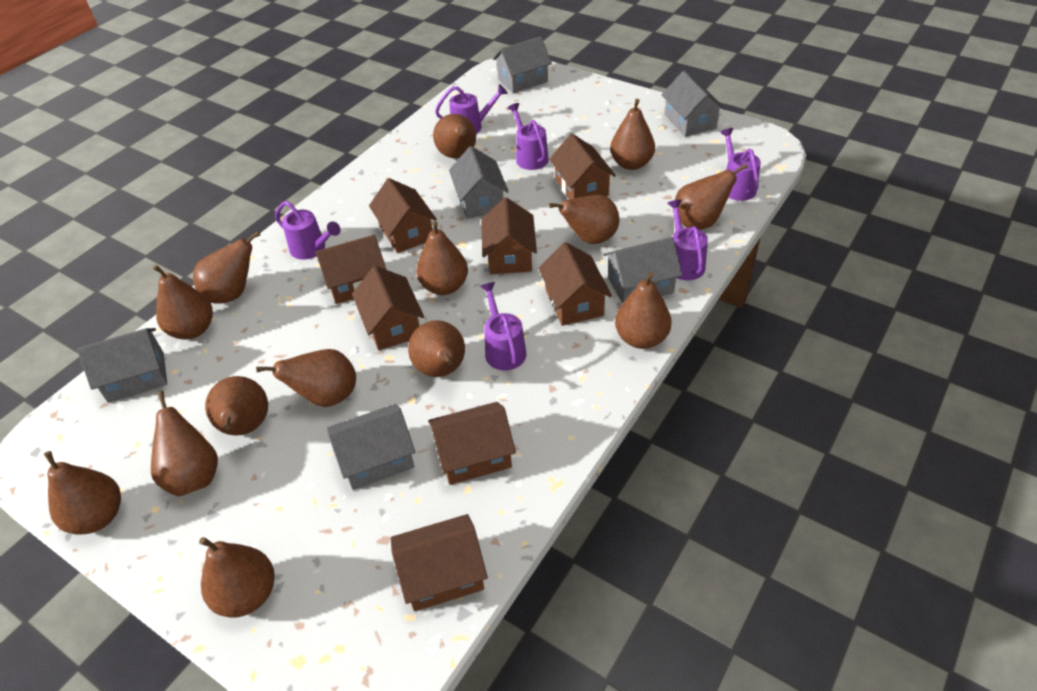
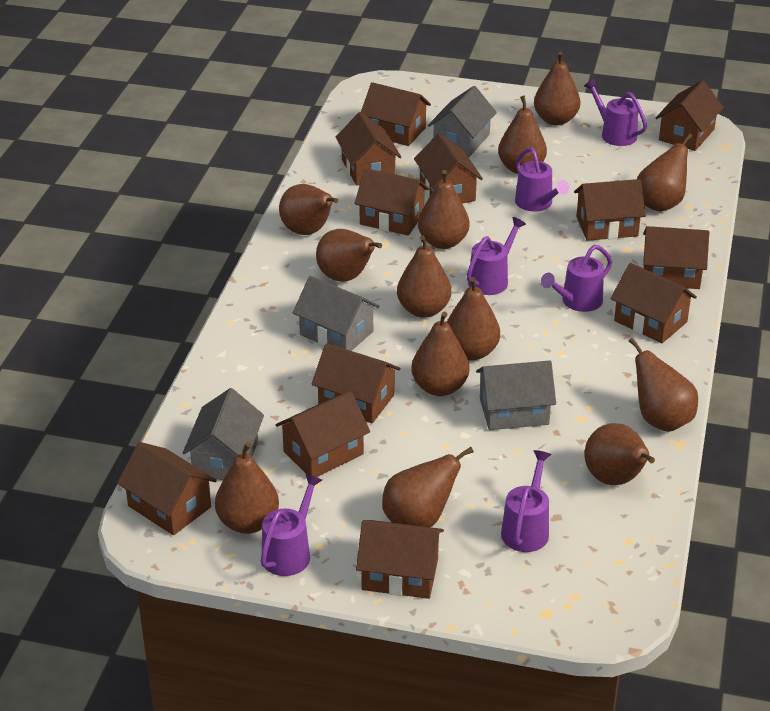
brown house: 8 -> 12
brown pear: 14 -> 13
grey house: 6 -> 4

